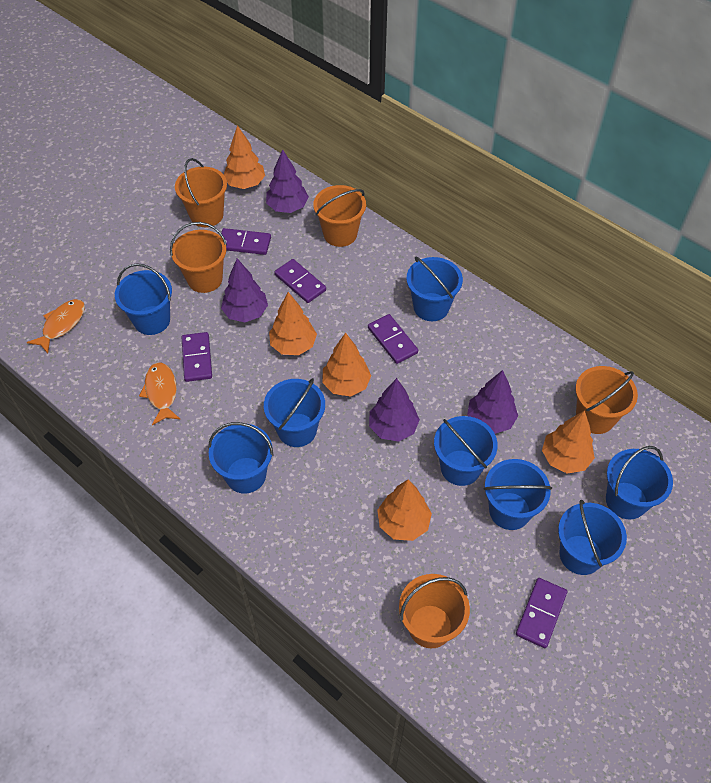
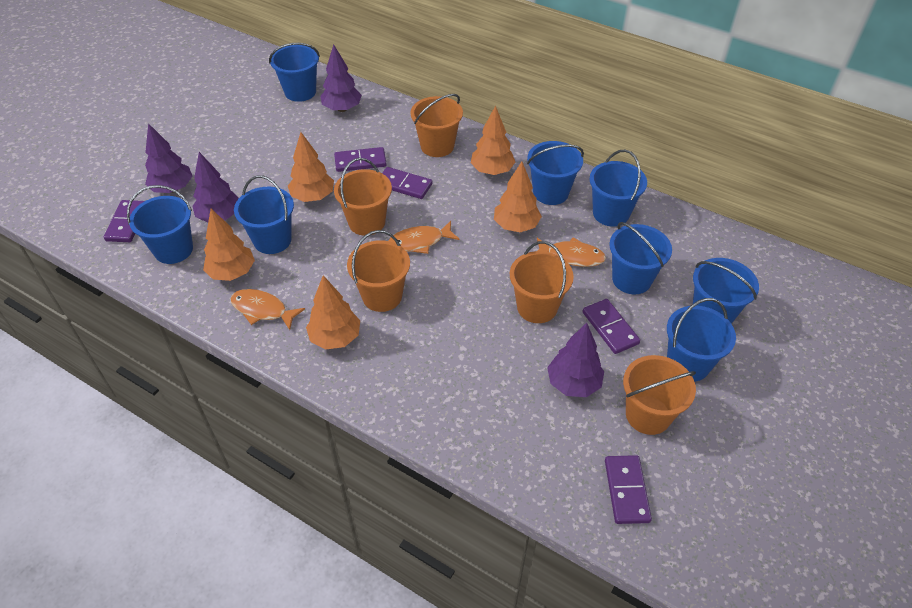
orange fish: 2 -> 3

